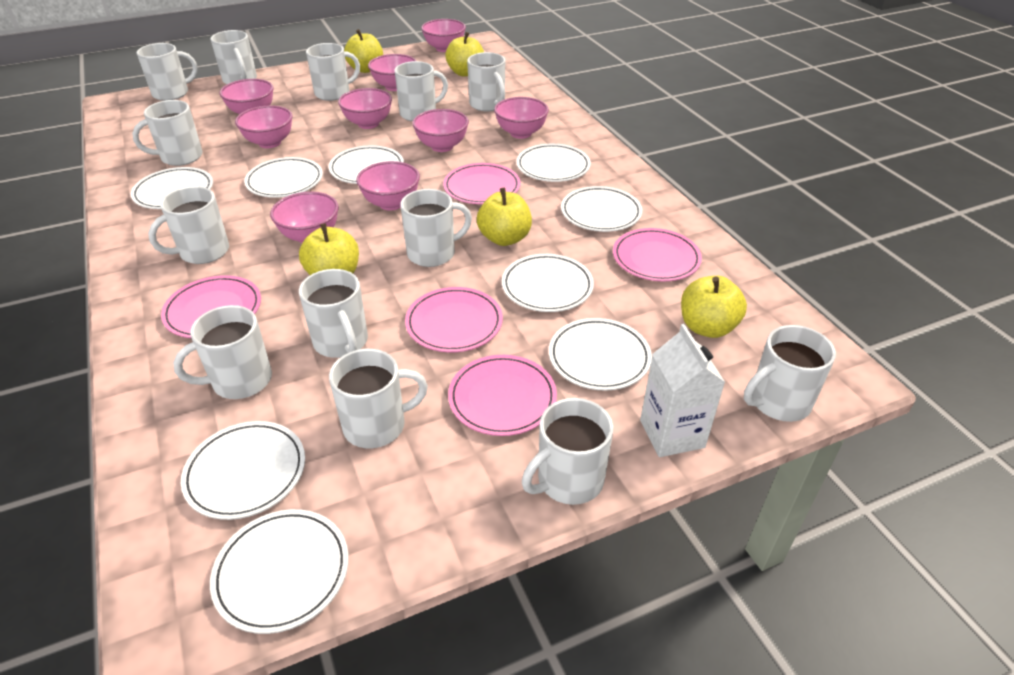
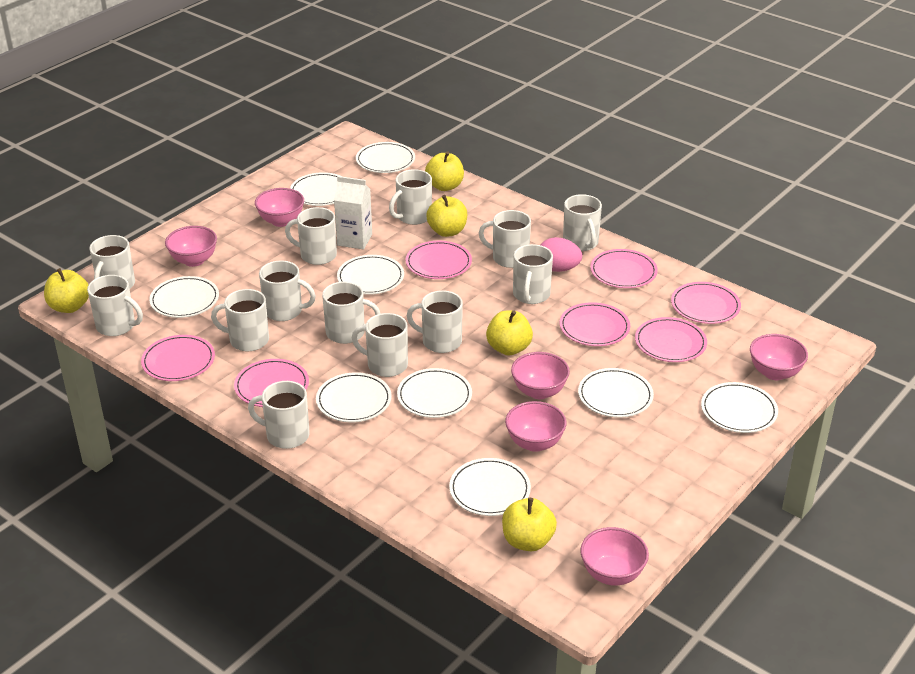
pink bowl: 9 -> 6
pink egg: 0 -> 1
pink plate: 5 -> 7

